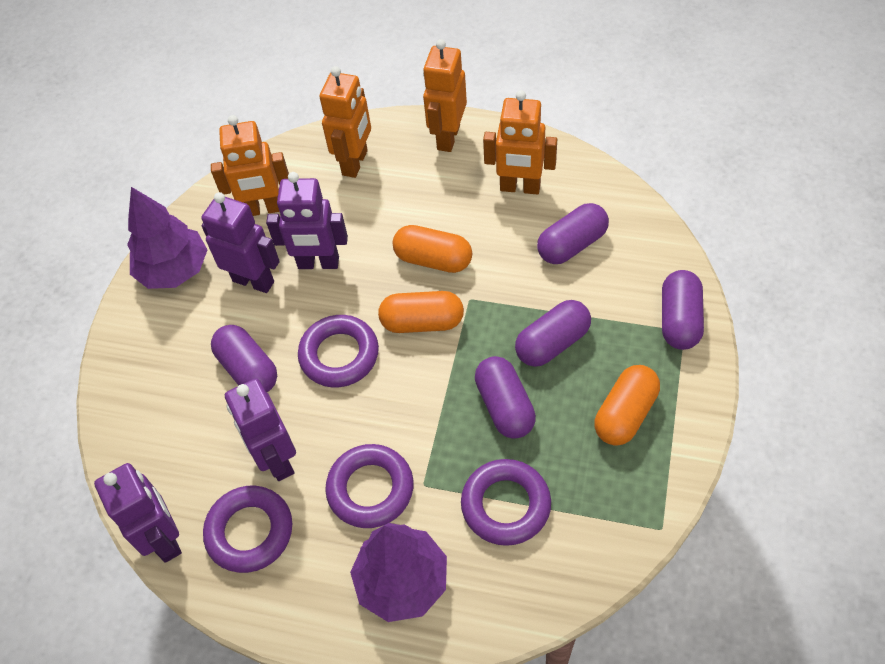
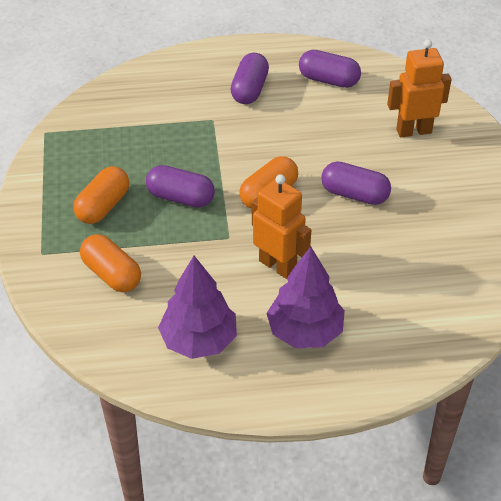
orange robot: 4 -> 2
purple capsule: 5 -> 4
purple ring: 4 -> 0
purple robot: 4 -> 0

